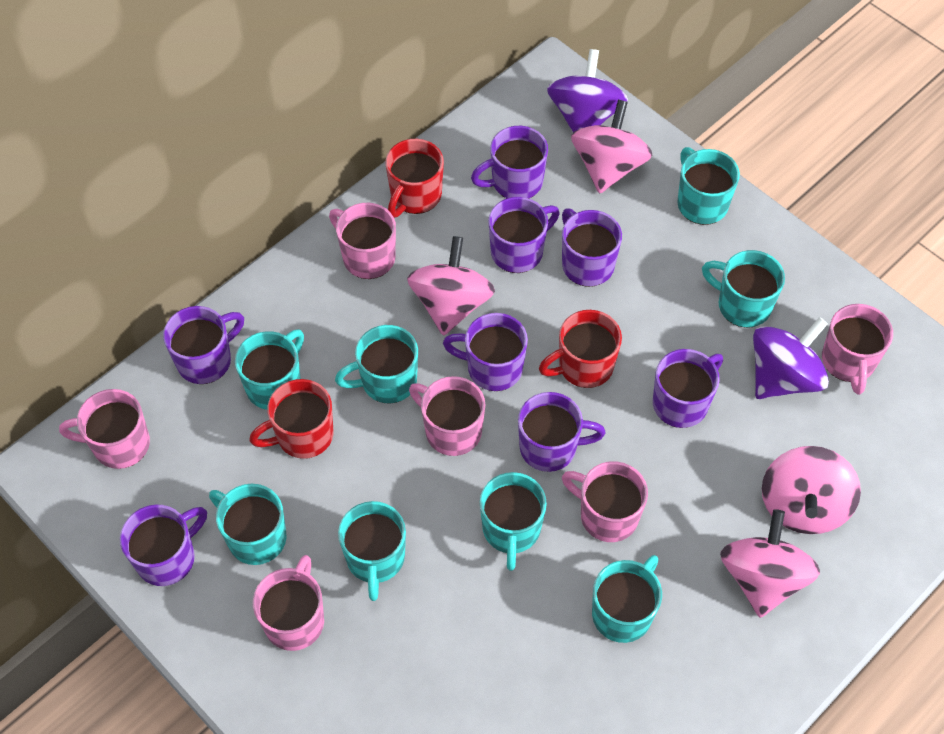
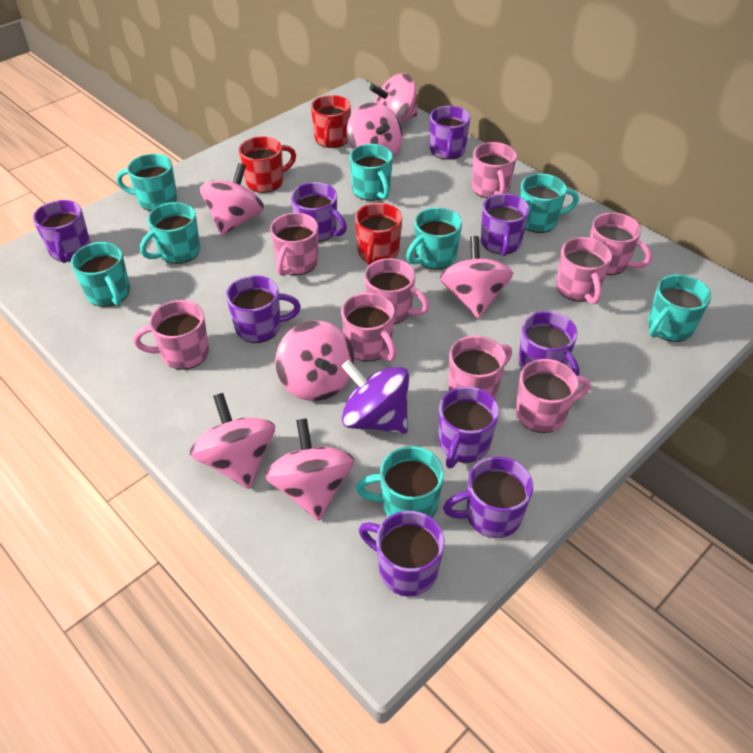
pink mug: 6 -> 9
pink spinning top: 4 -> 7
purple mug: 8 -> 9
purple spinning top: 2 -> 1

